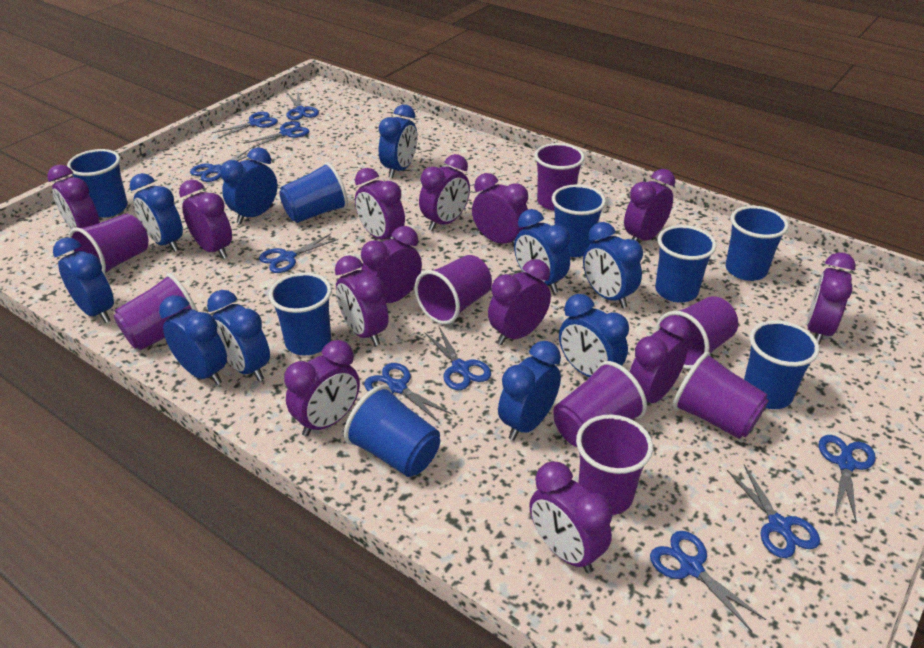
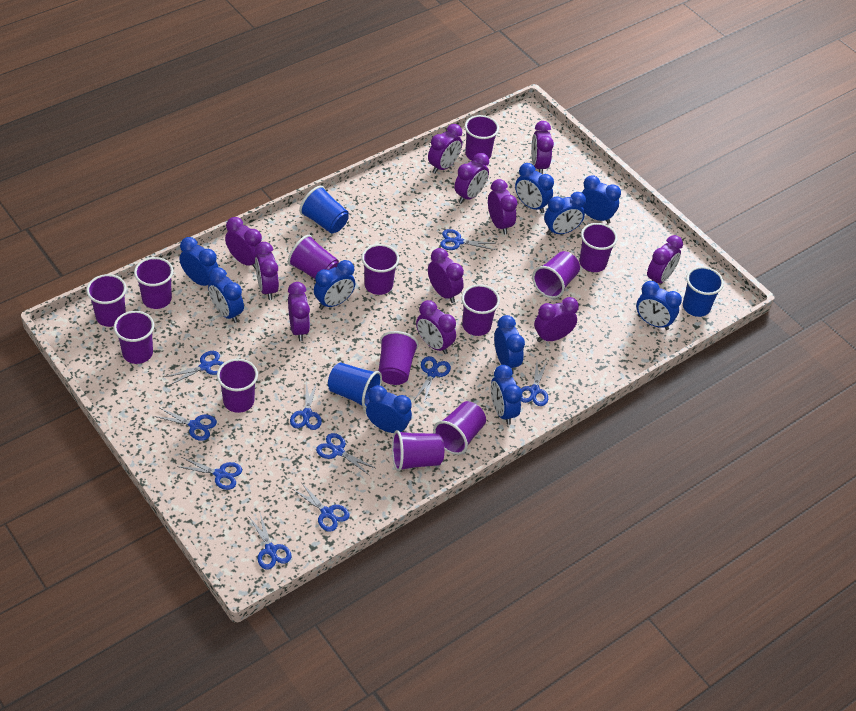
blue cup: 8 -> 3
purple clock: 13 -> 11
purple cup: 8 -> 13

